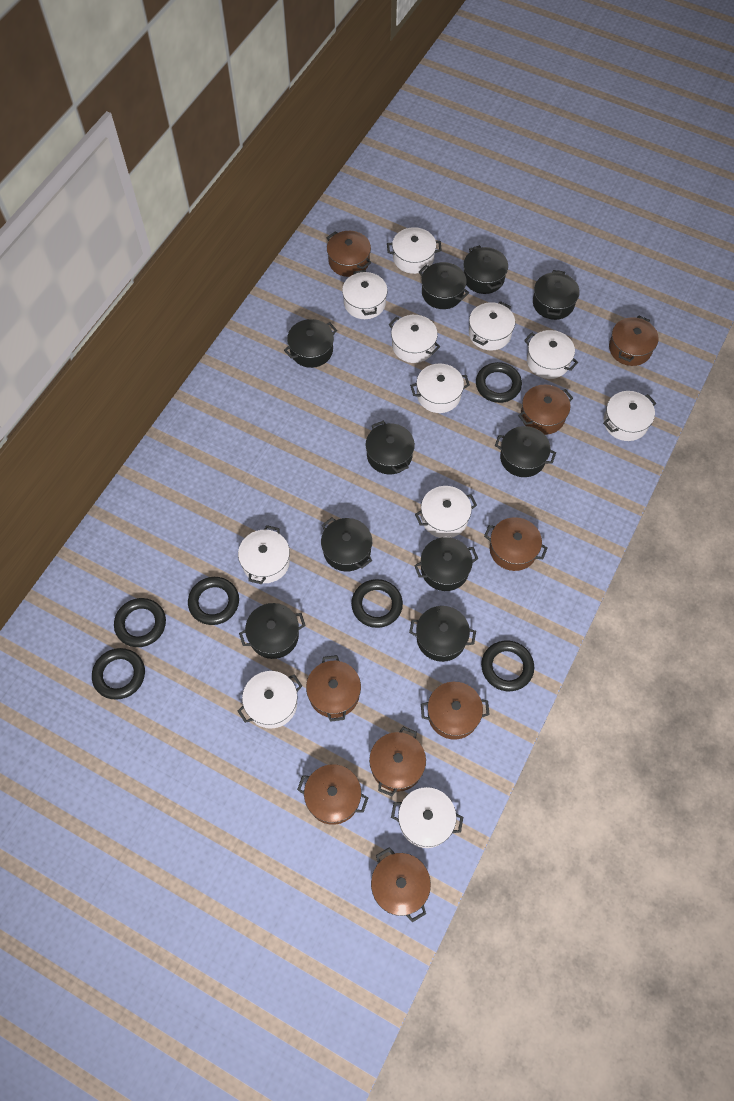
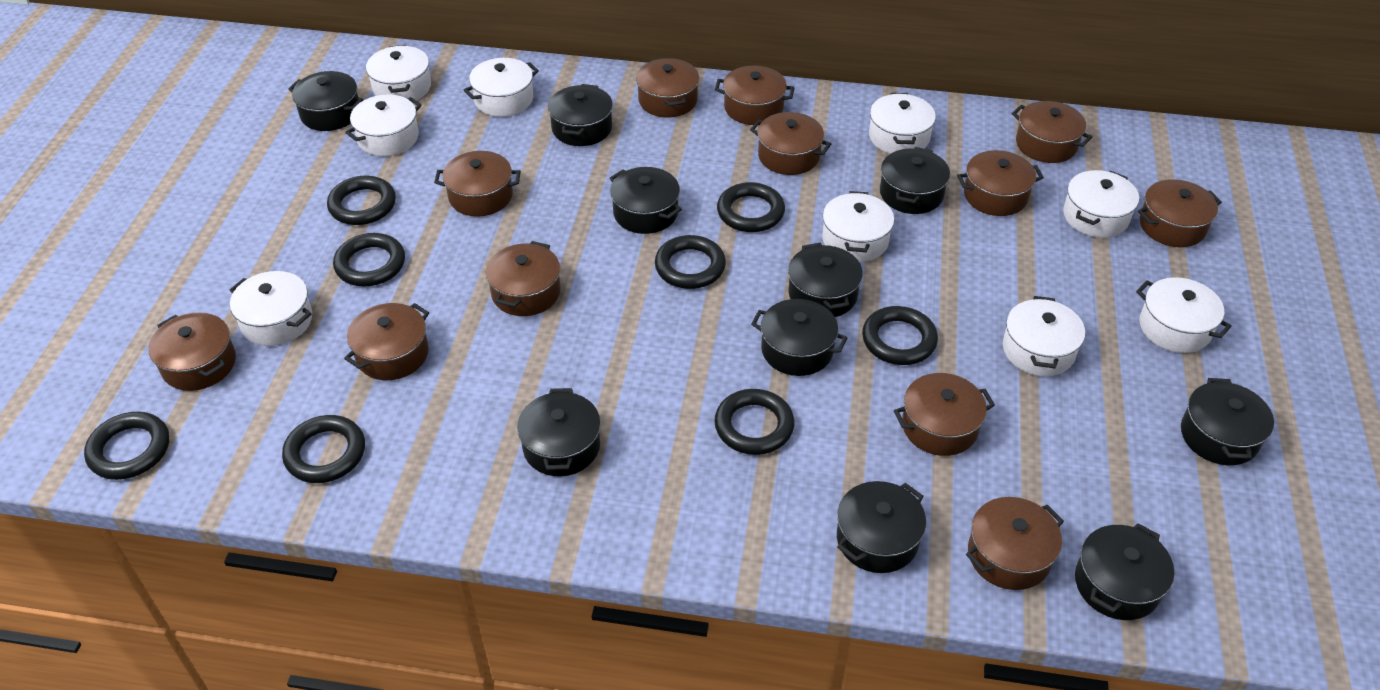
black ring: 6 -> 8
brown pot: 9 -> 12
white pot: 11 -> 9

